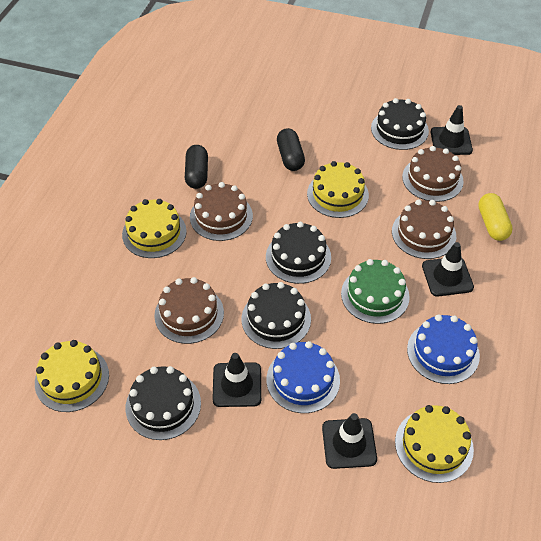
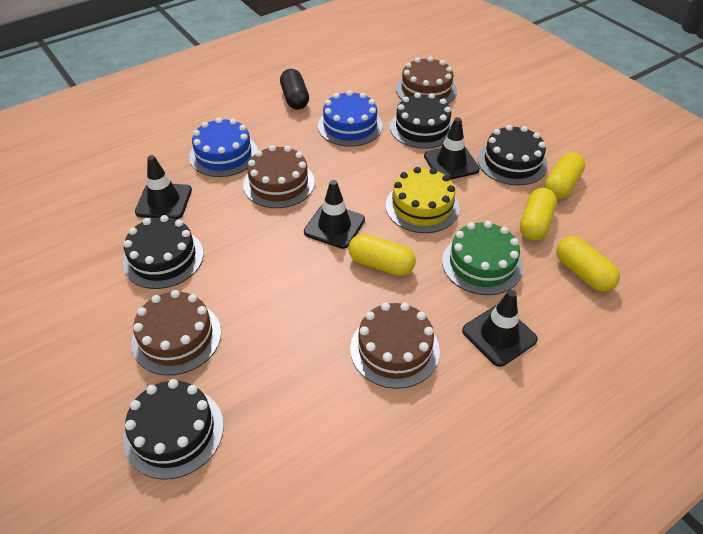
black capsule: 2 -> 1
yellow cake: 4 -> 1
yellow capsule: 1 -> 4

